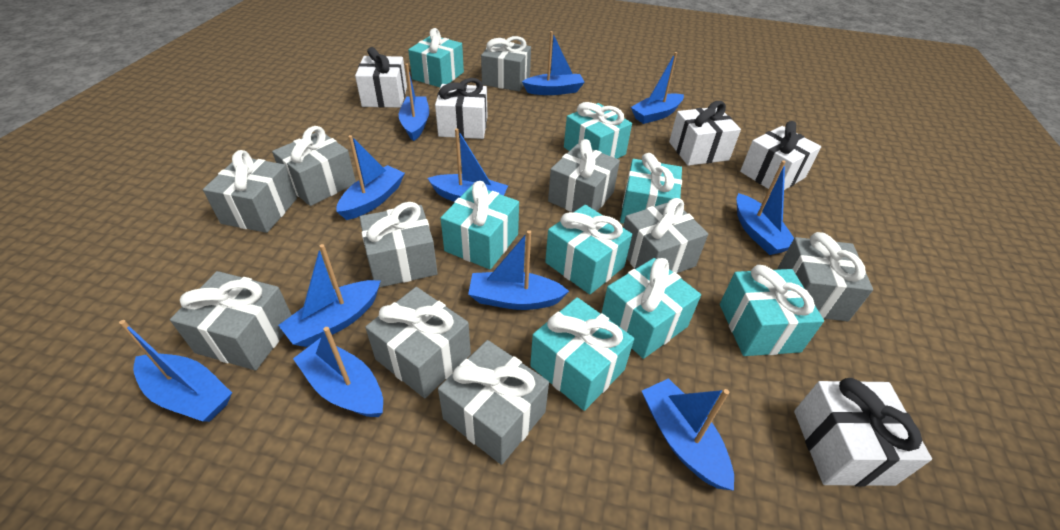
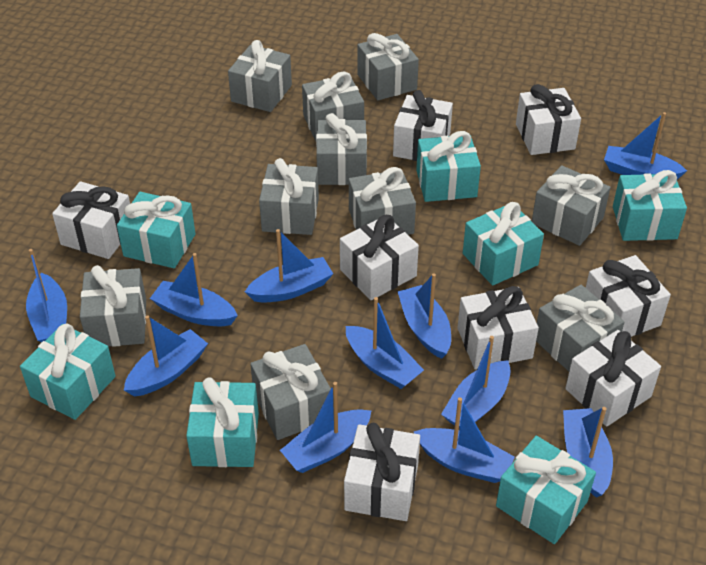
turquoise gift: 8 -> 7
white gift: 5 -> 8

